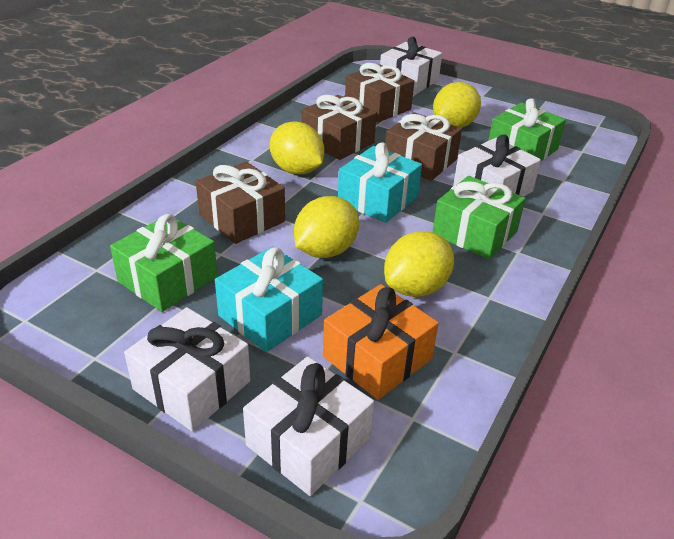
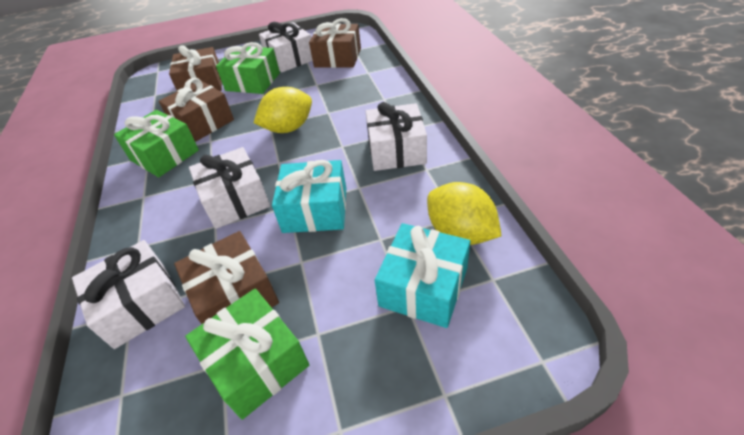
orange gift: 1 -> 0
yellow lemon: 4 -> 2

